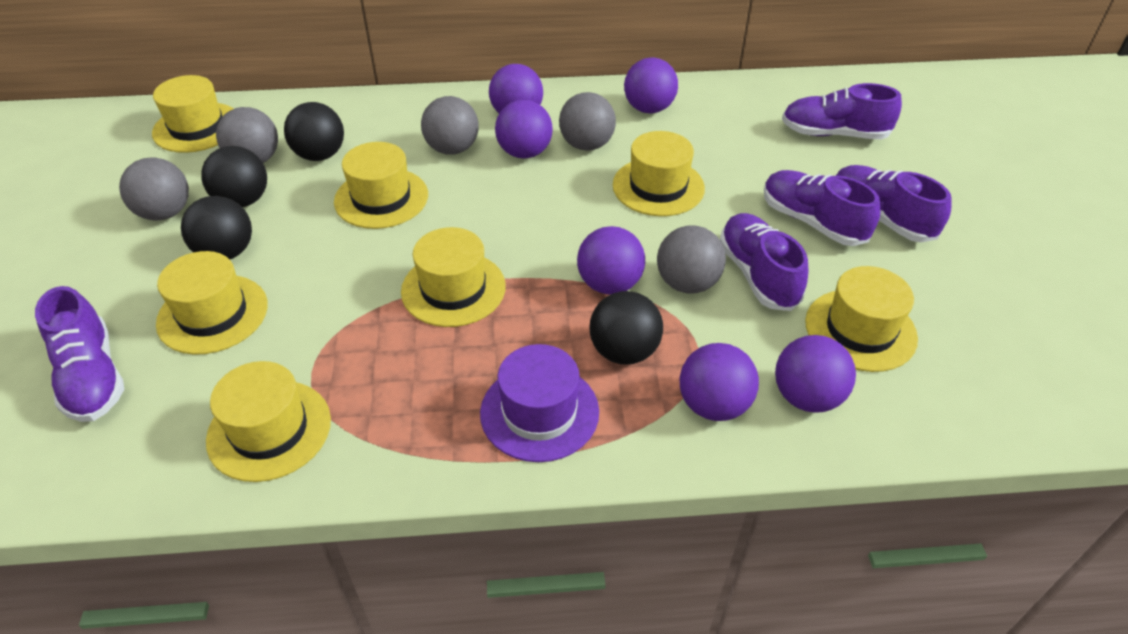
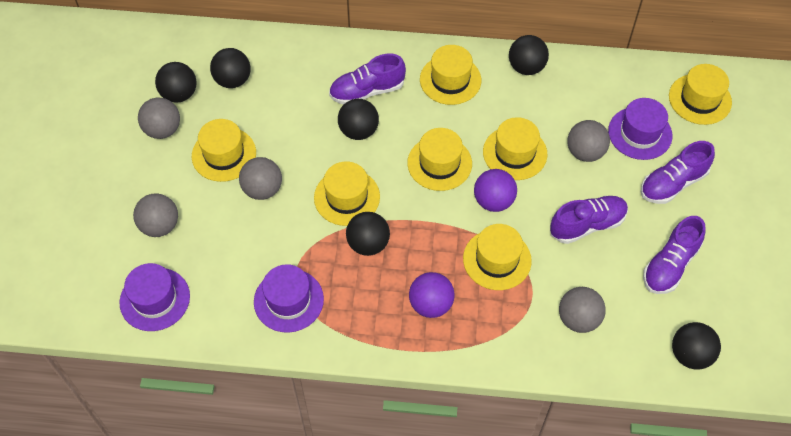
black ball: 4 -> 6
purple ball: 6 -> 2
purple hat: 1 -> 3
purple shoe: 5 -> 4

